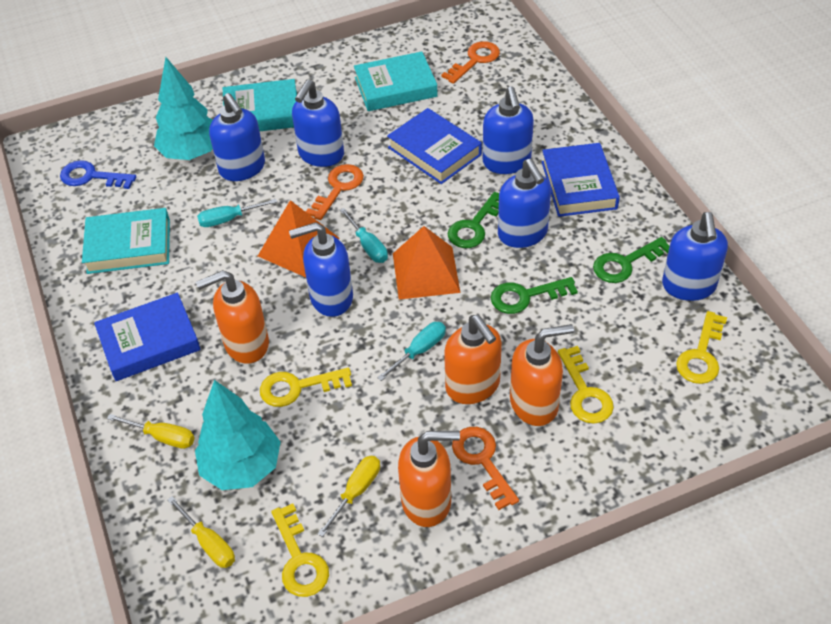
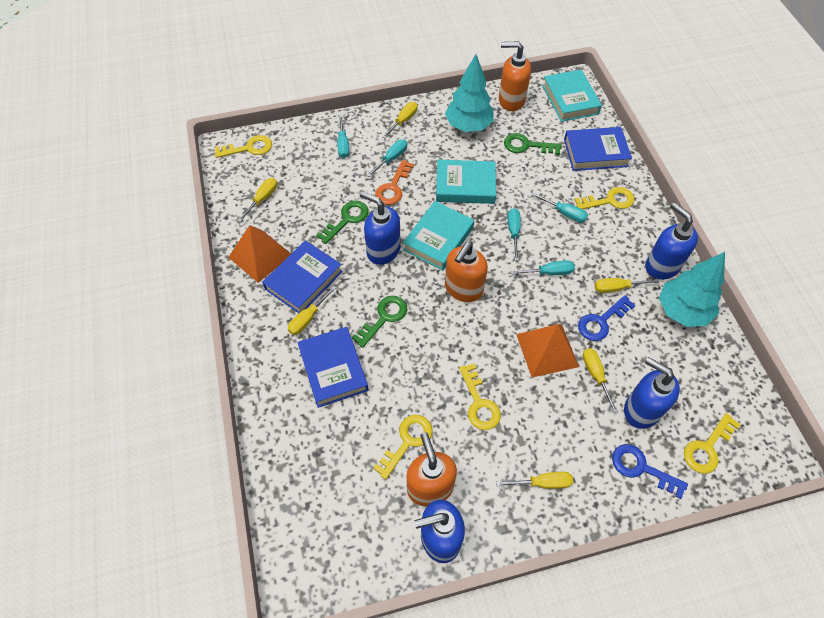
blue key: 1 -> 2
blue soap dispenser: 6 -> 4
orange key: 3 -> 1
orange soap dispenser: 4 -> 3
turquoise screwdriver: 3 -> 5
yellow key: 4 -> 5
yellow screwdriver: 3 -> 6

